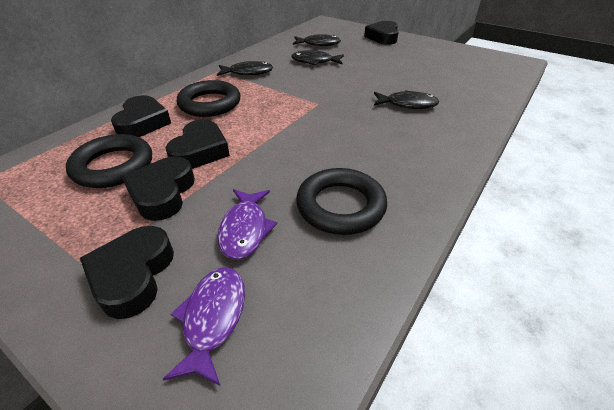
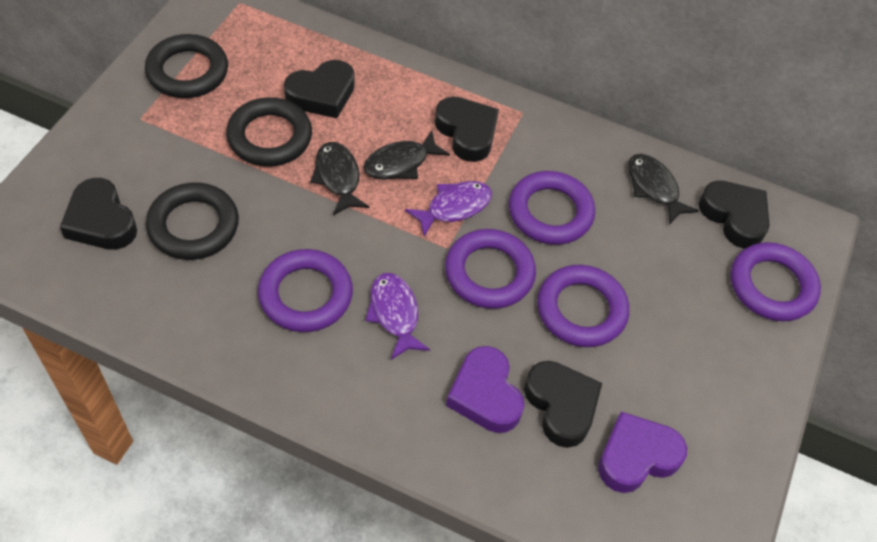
black fish: 4 -> 3
purple heart: 0 -> 2
purple ring: 0 -> 5

